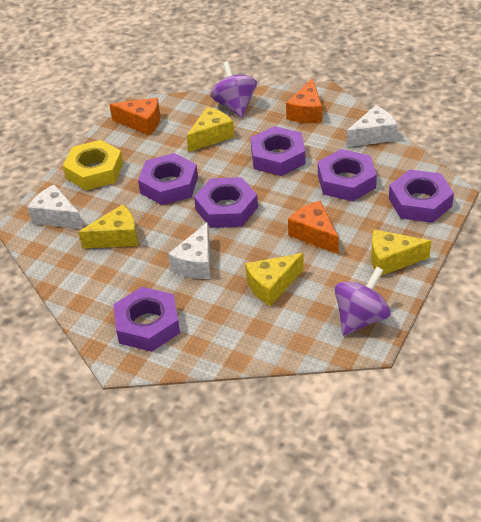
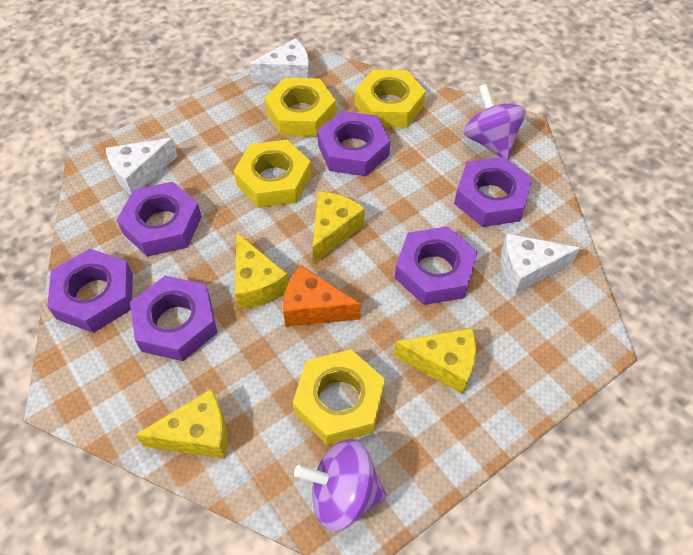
orange cheese: 3 -> 1
yellow nut: 1 -> 4

